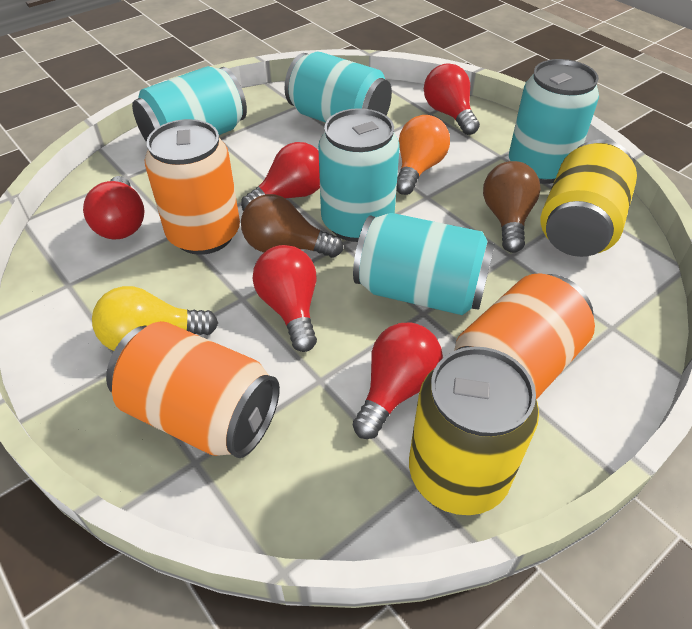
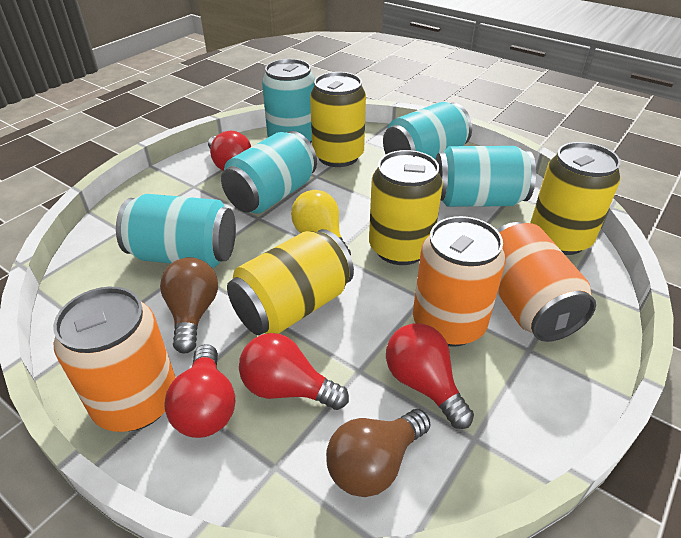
orange light bulb: 1 -> 0
red light bulb: 5 -> 4
yellow can: 2 -> 4

